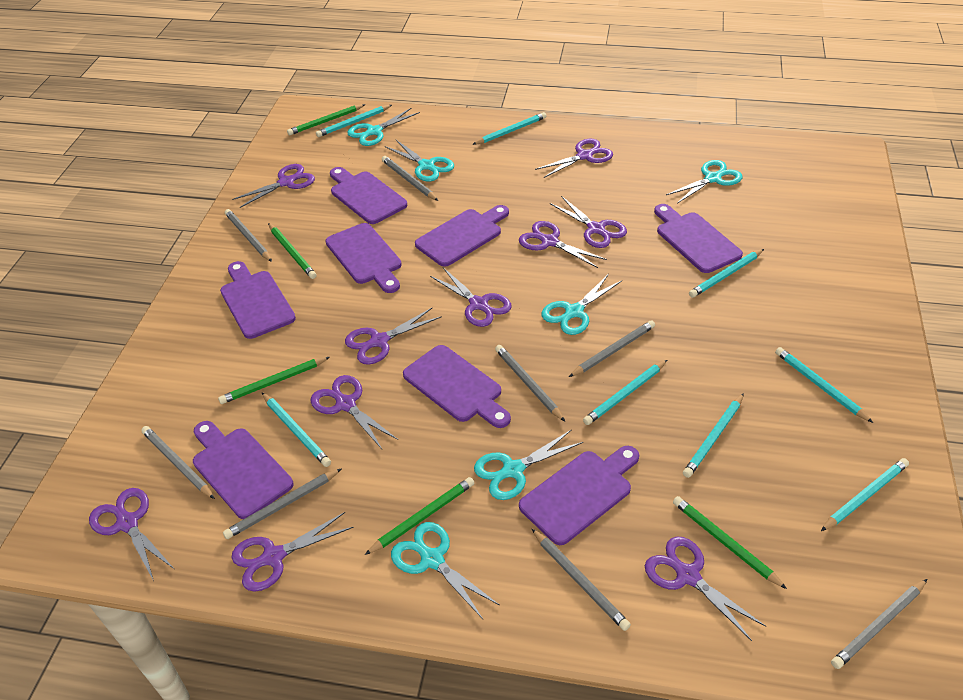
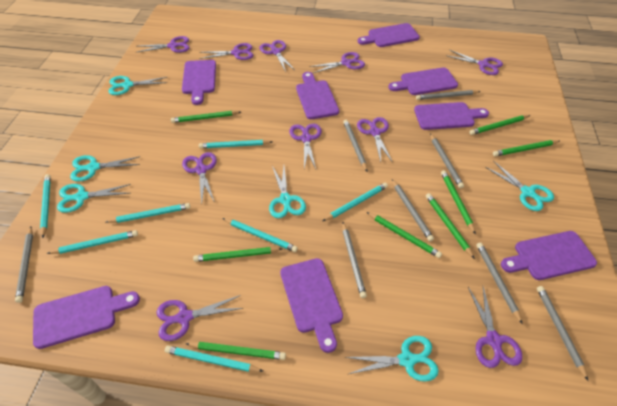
green pencil: 5 -> 8
turquoise pencil: 8 -> 7

